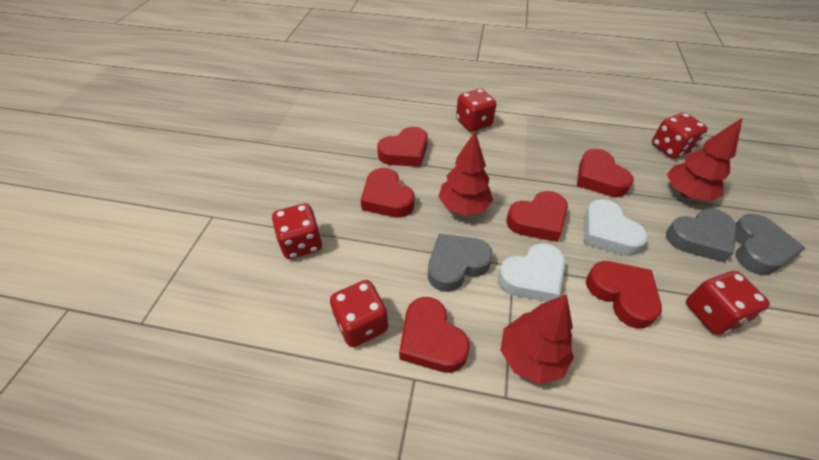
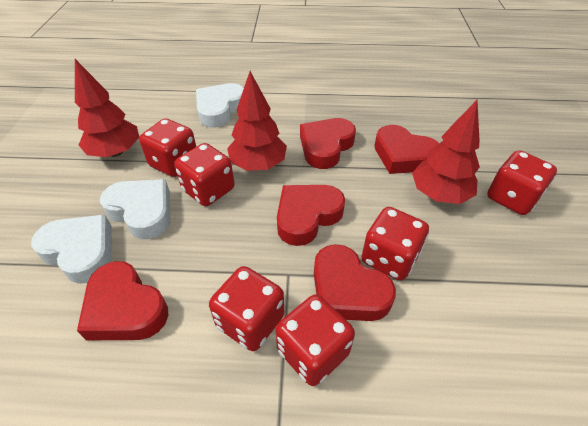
grey heart: 3 -> 0
red dice: 5 -> 6
red heart: 6 -> 5
white heart: 2 -> 3

